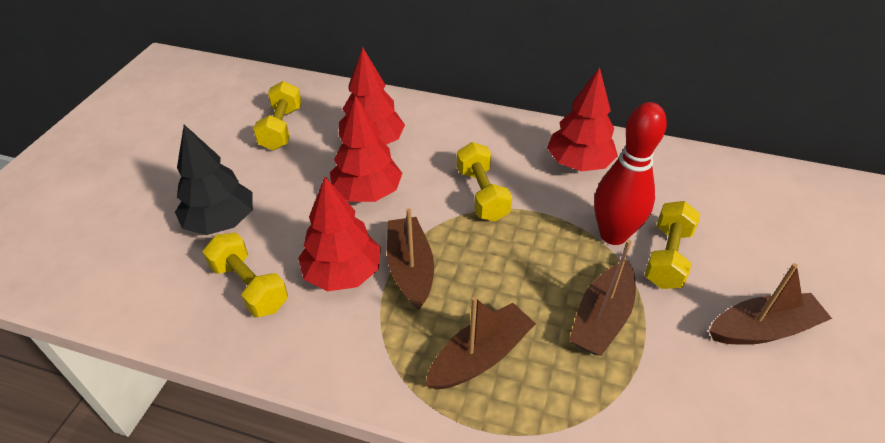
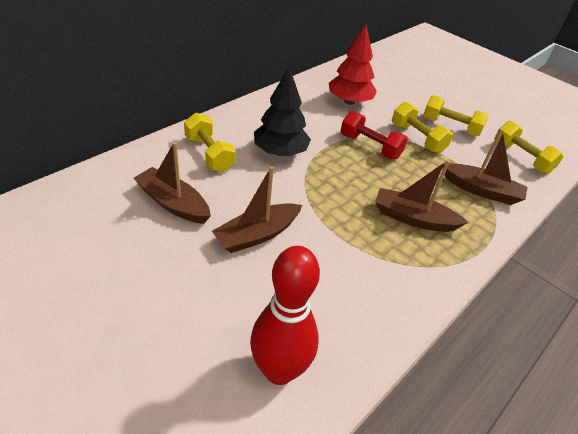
red dumbbell: 0 -> 1
red tree: 4 -> 1

